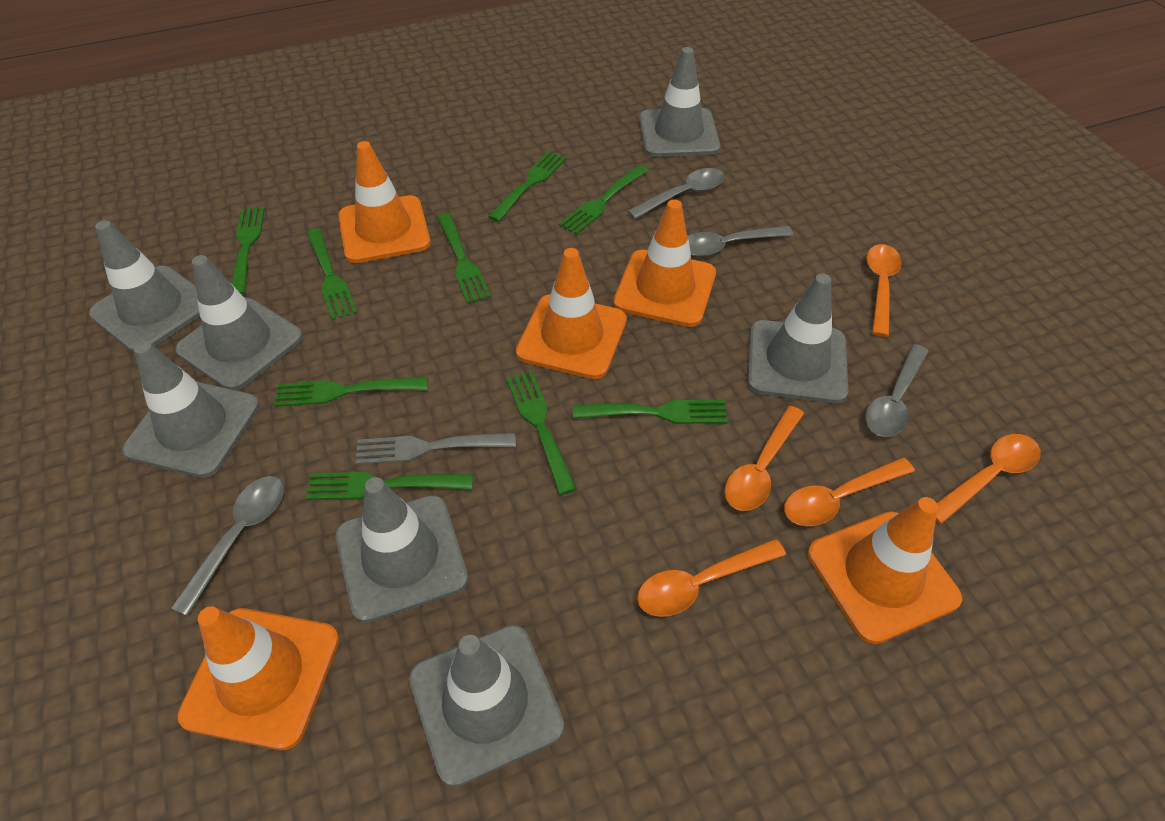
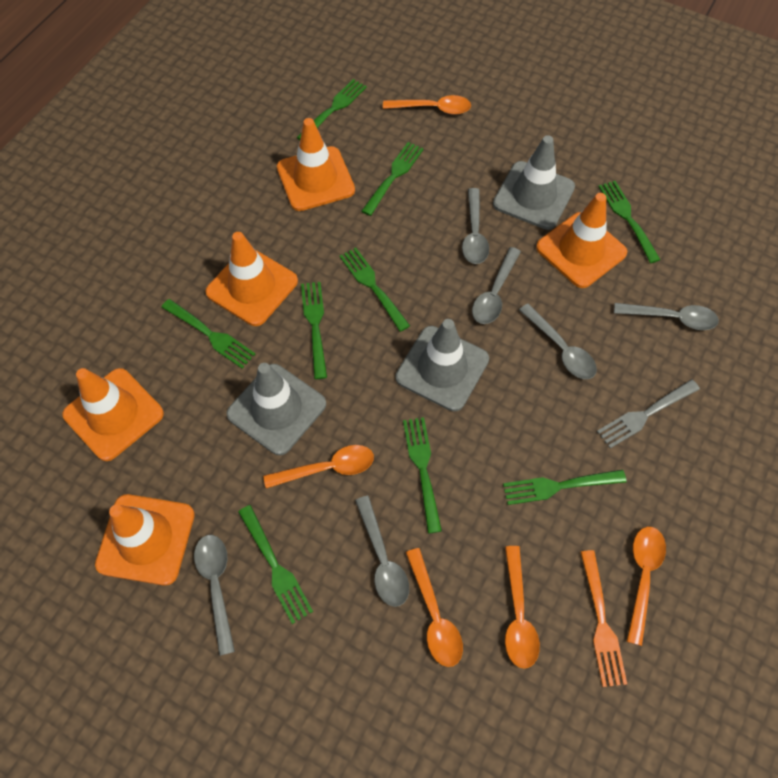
grey spoon: 4 -> 6
grey traffic cone: 7 -> 3
orange fork: 0 -> 1

